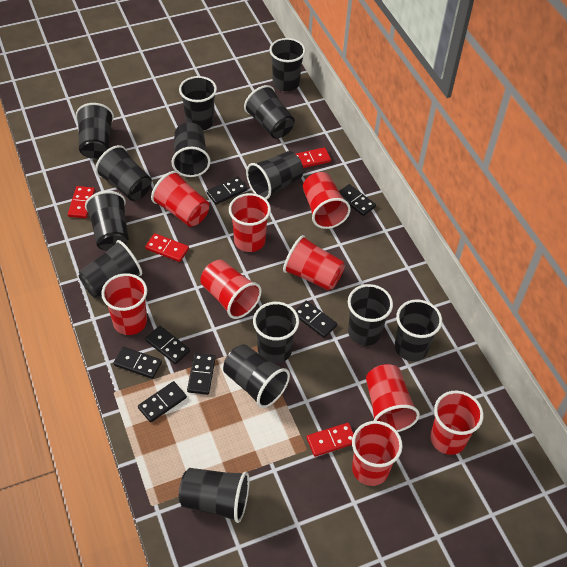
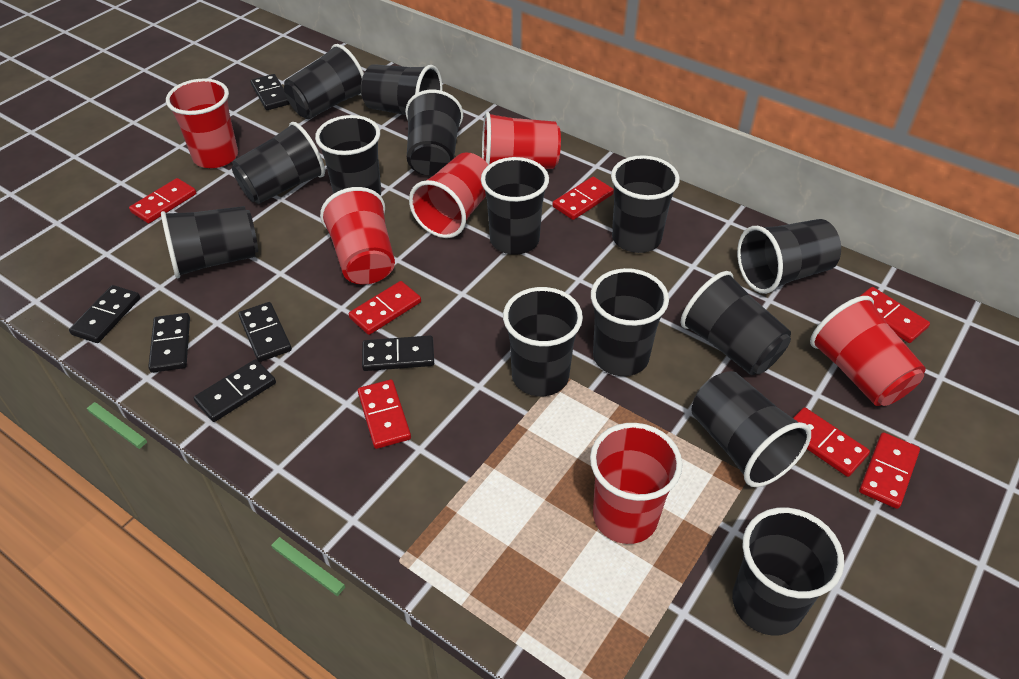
black domino: 7 -> 6
red cup: 9 -> 6
red domino: 4 -> 7

